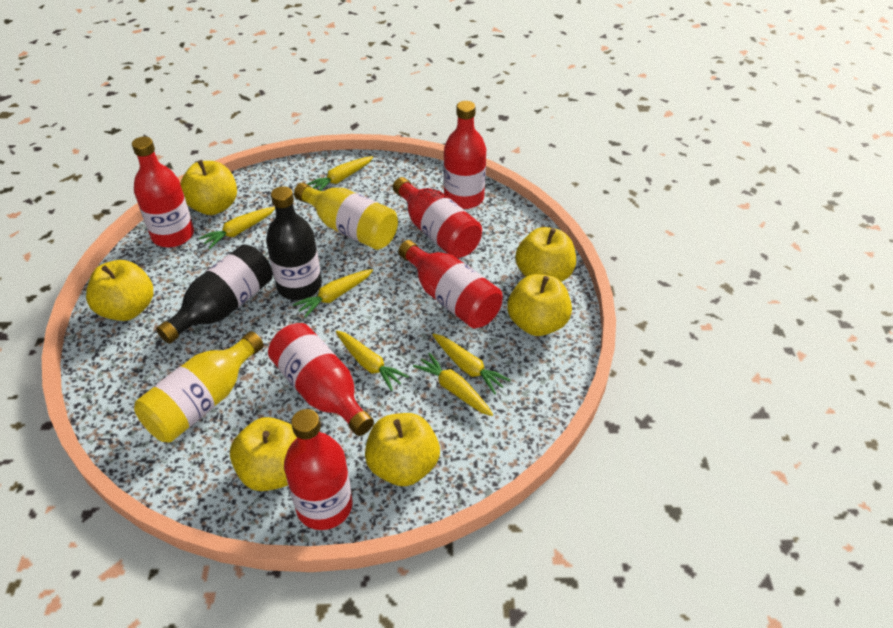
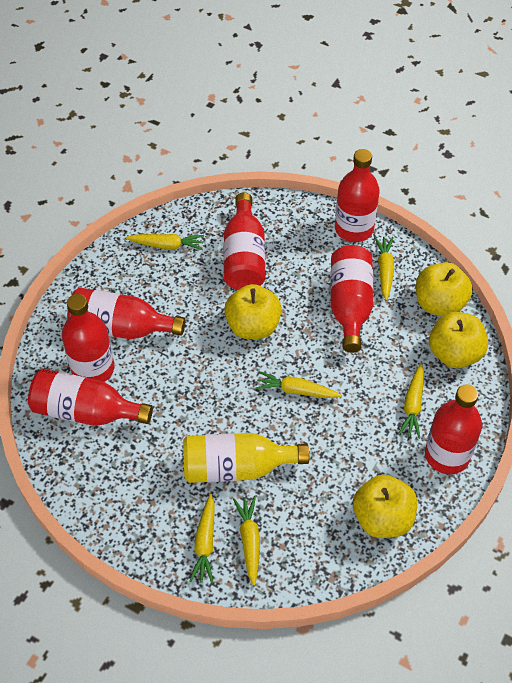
black bottle: 2 -> 0
red bottle: 6 -> 7
yellow apple: 6 -> 4
yellow bottle: 2 -> 1

